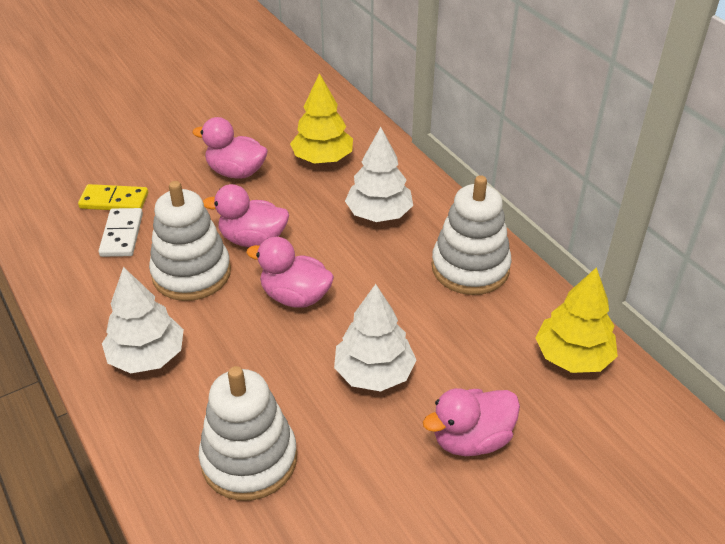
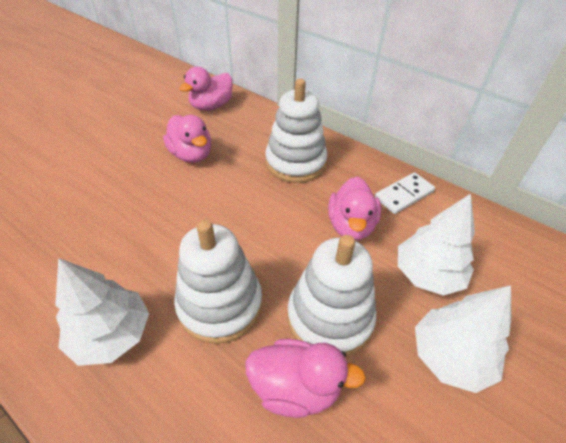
yellow domino: 1 -> 0
yellow tree: 2 -> 0

